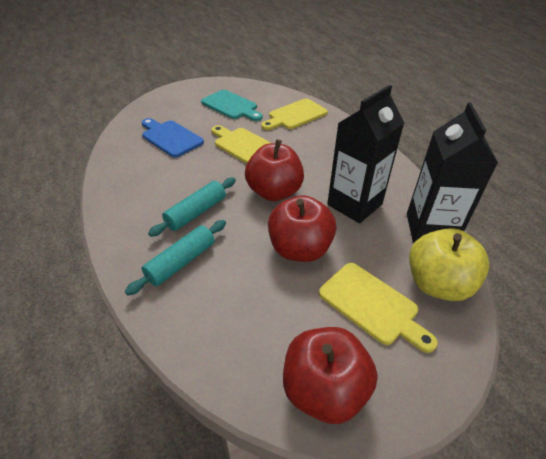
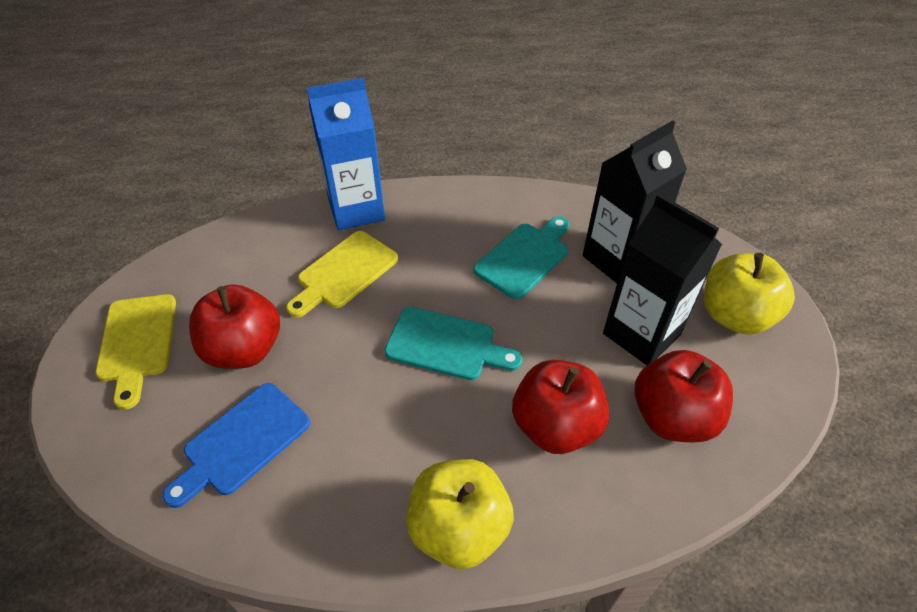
blue carton: 0 -> 1
turquoise cutting board: 1 -> 2
turquoise rolling pin: 2 -> 0
yellow apple: 1 -> 2
yellow cutting board: 3 -> 2

